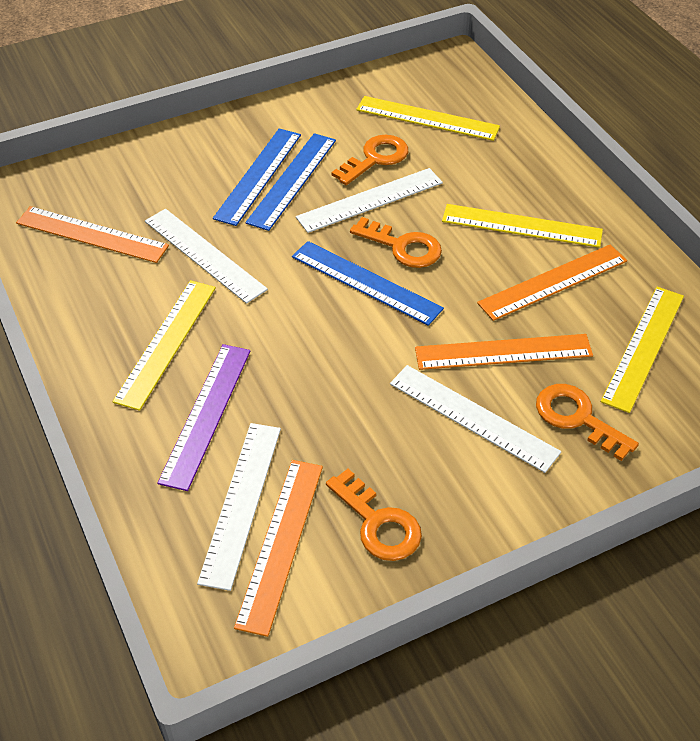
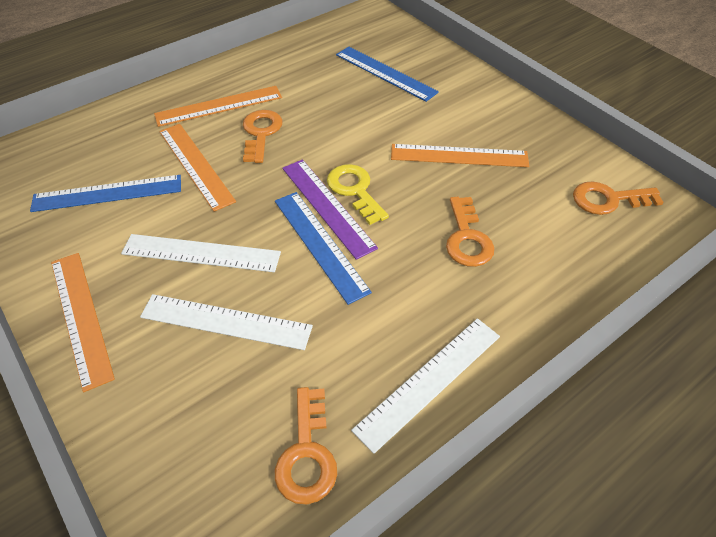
white ruler: 4 -> 3
yellow key: 0 -> 1
yellow ruler: 4 -> 0

